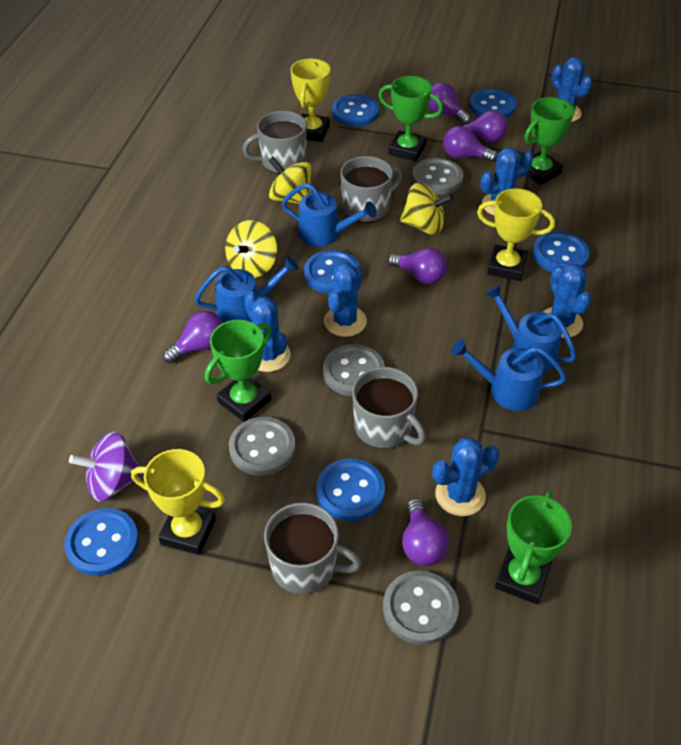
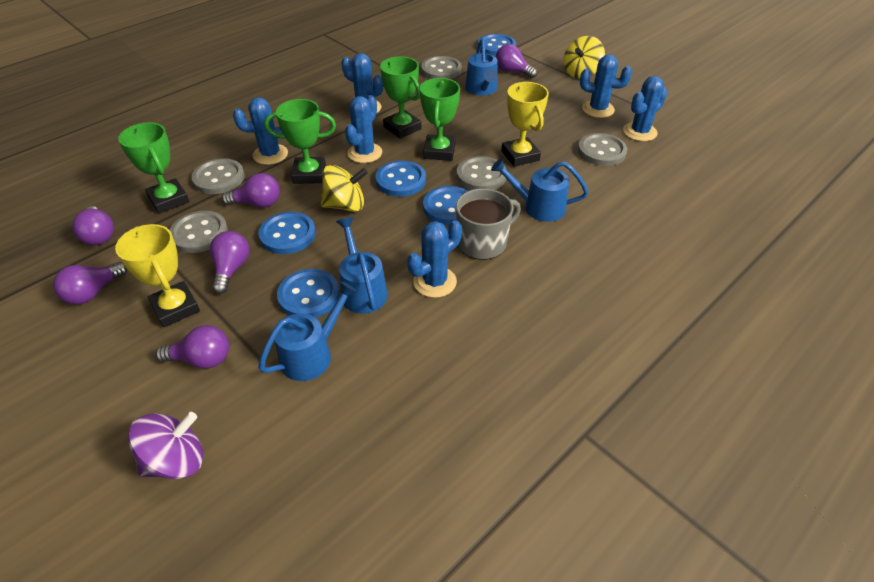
blue button: 6 -> 5
grey button: 4 -> 5
grey mug: 4 -> 1
yellow spinning top: 3 -> 2
yellow trophy: 3 -> 2

